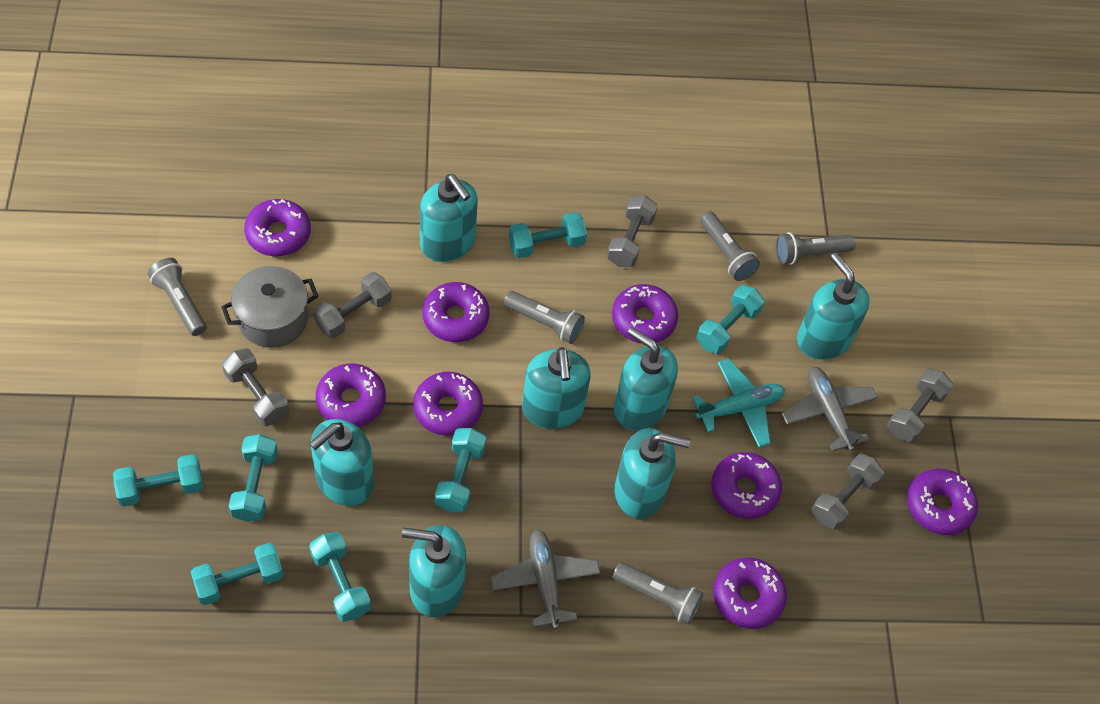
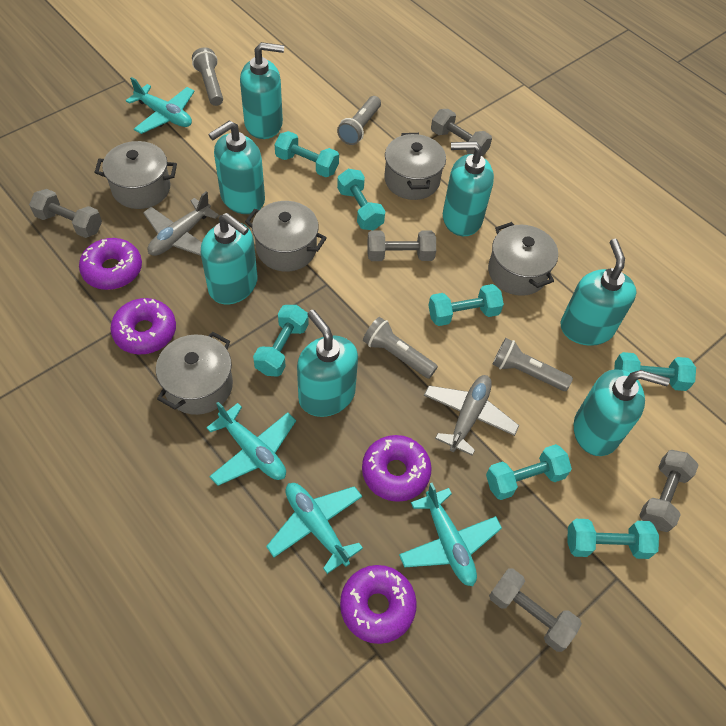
grey flashlight: 5 -> 4
grey pot: 1 -> 5
purple donut: 8 -> 4
turquoise plane: 1 -> 4

